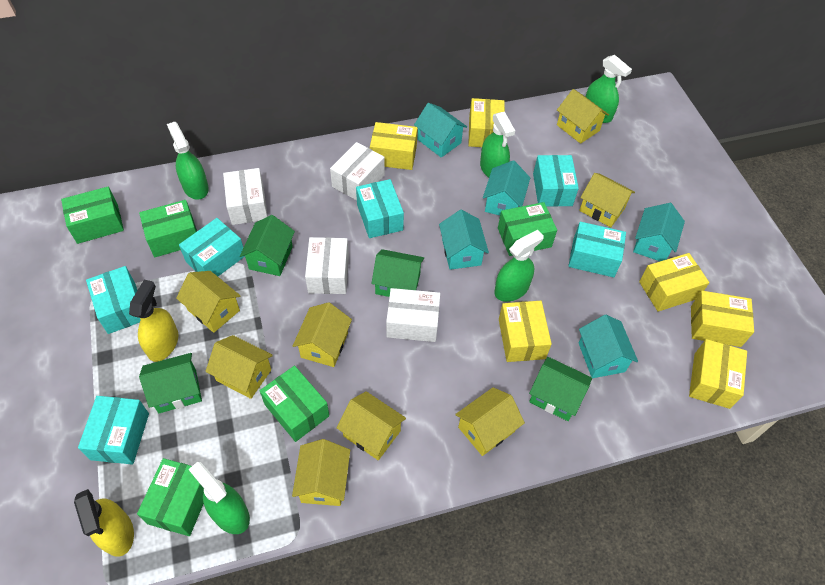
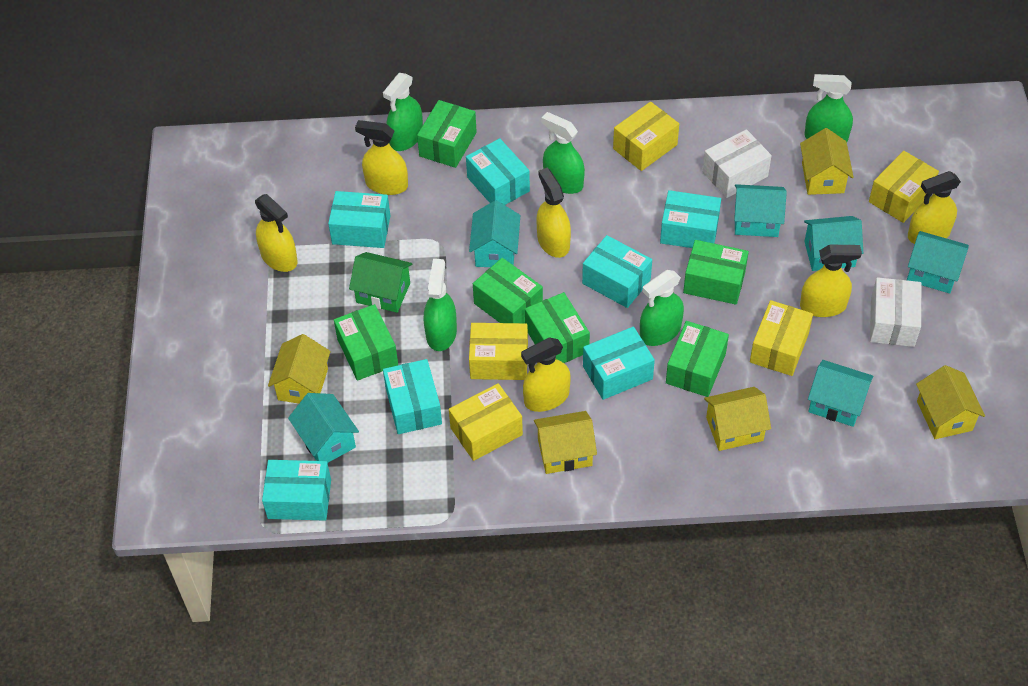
green box: 5 -> 6
green house: 4 -> 1
turquoise box: 6 -> 7
turquoise house: 5 -> 6
white box: 4 -> 2
yellow box: 6 -> 5
yellow house: 8 -> 5
yellow spray bottle: 2 -> 6

